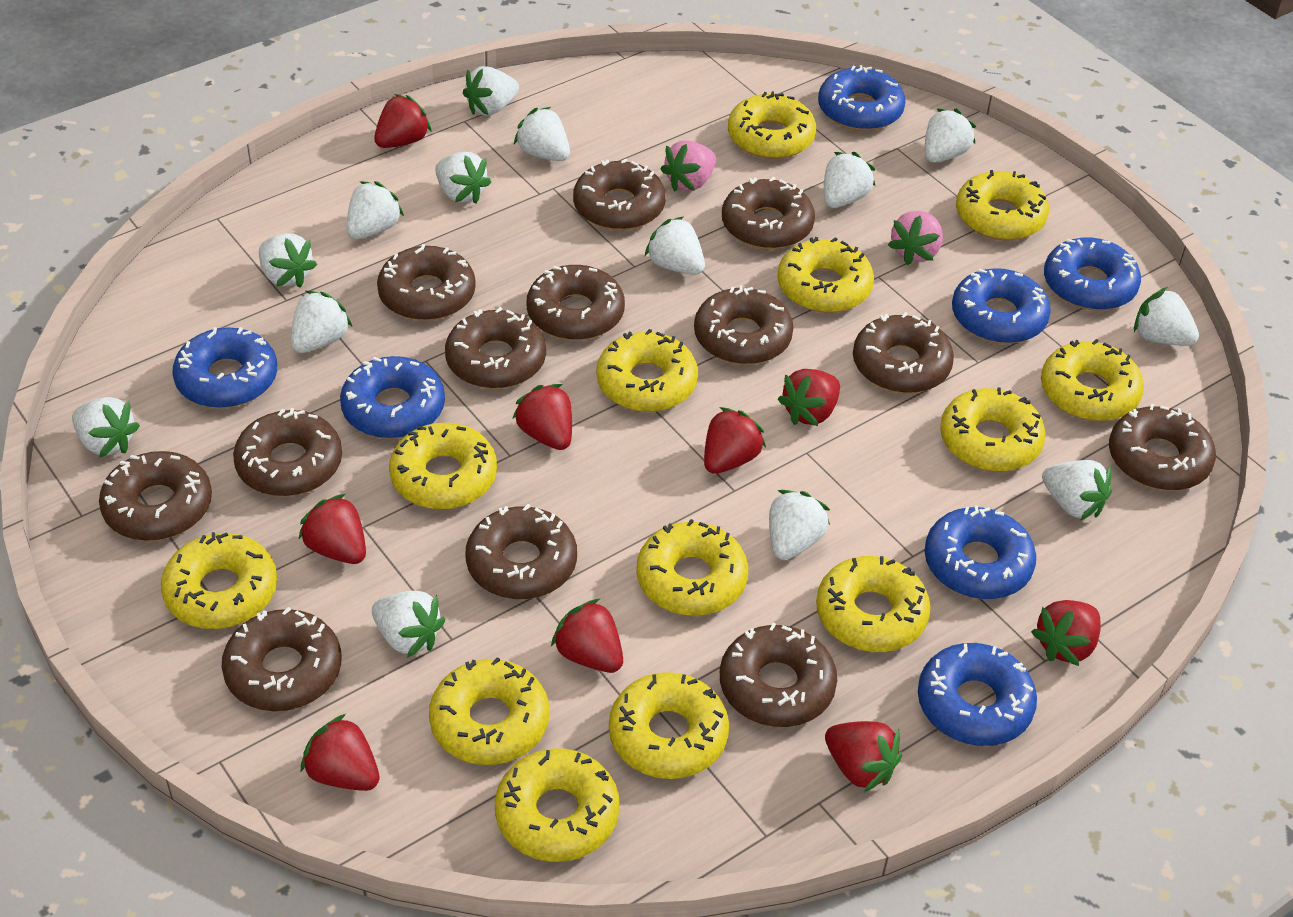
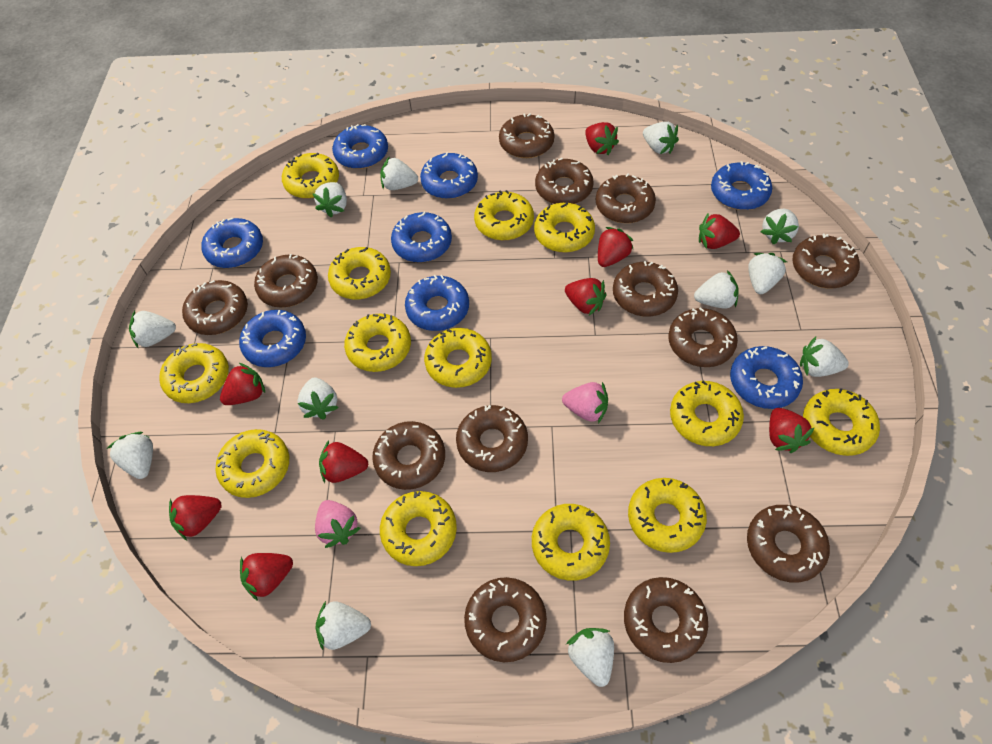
blue donut: 7 -> 8
white strawberry: 14 -> 12

